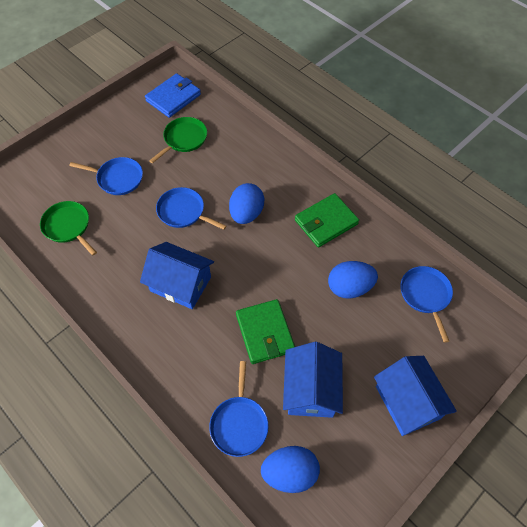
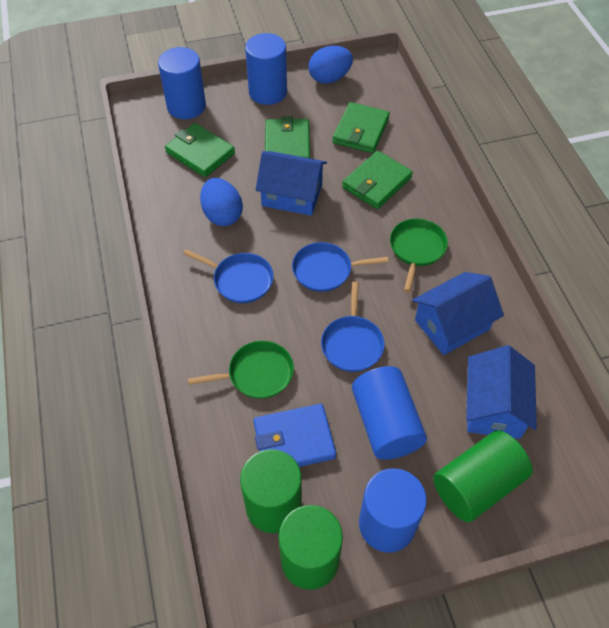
blue cylinder: 0 -> 4
blue egg: 3 -> 2
blue pan: 4 -> 3
green cylinder: 0 -> 3
green wallet: 2 -> 4

